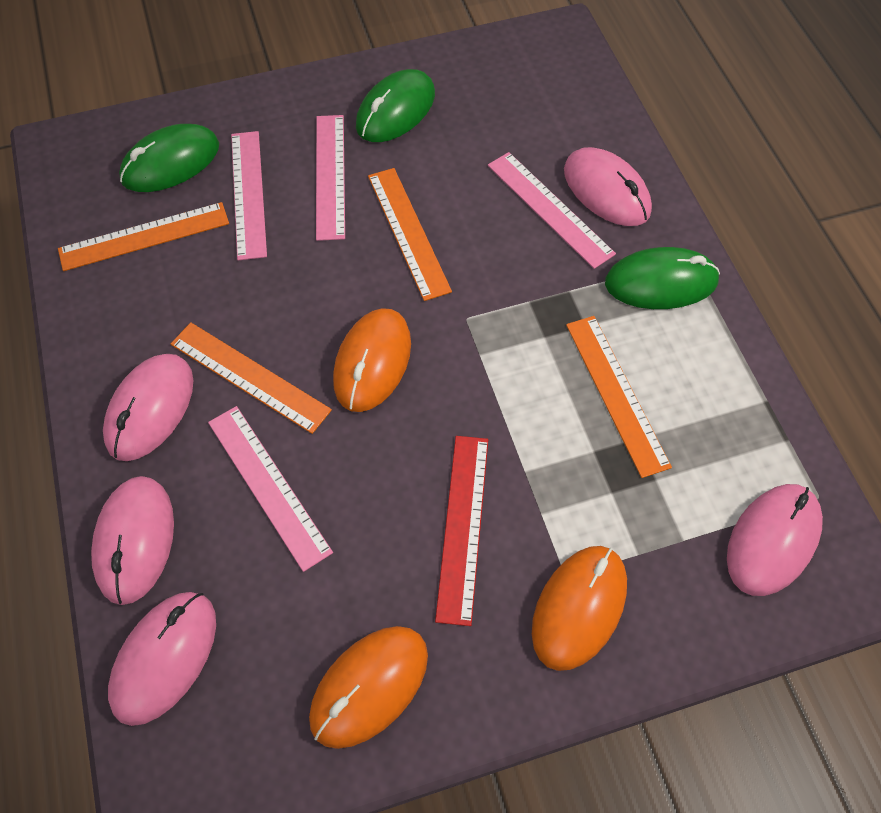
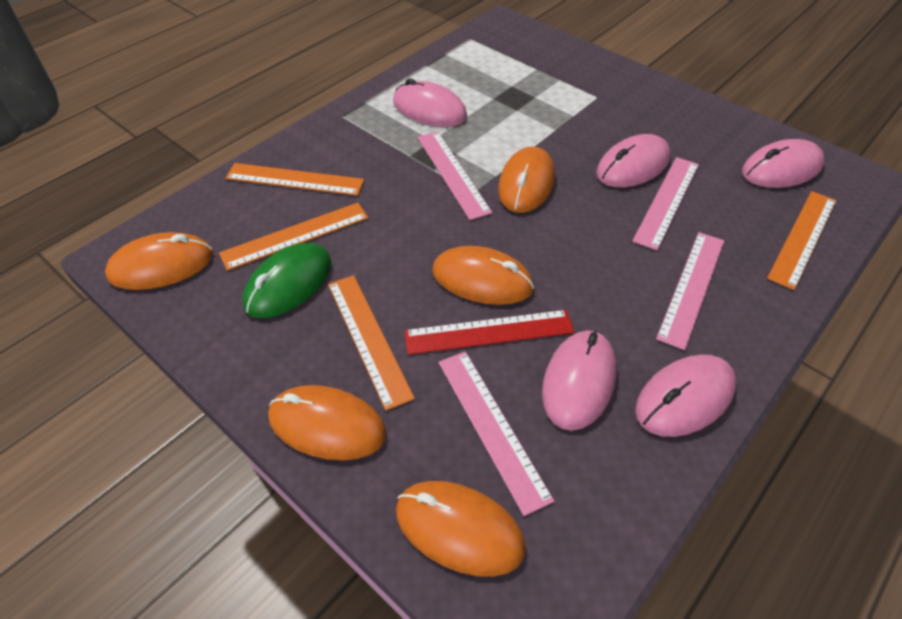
green mouse: 3 -> 1
orange mouse: 3 -> 5

